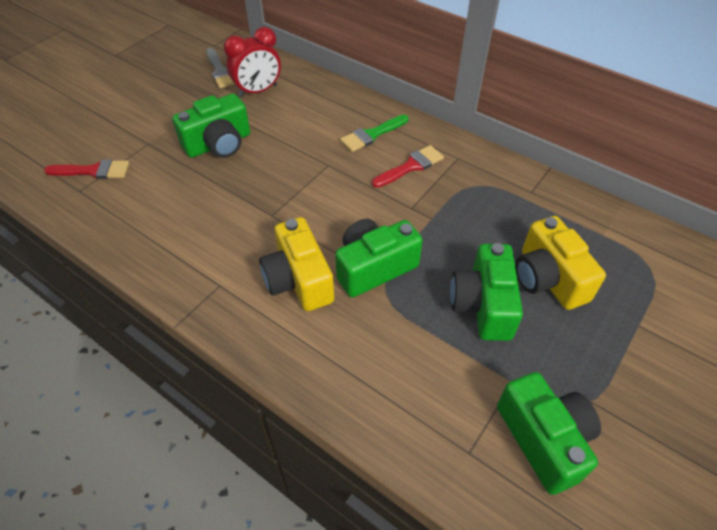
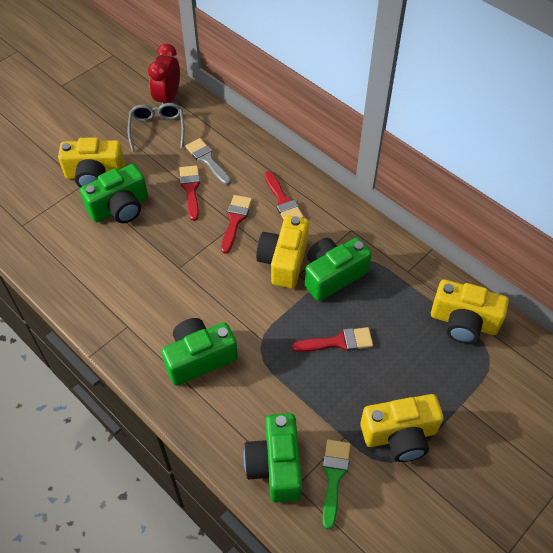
grey glasses: 0 -> 1
red brush: 2 -> 4
yellow camera: 2 -> 4

